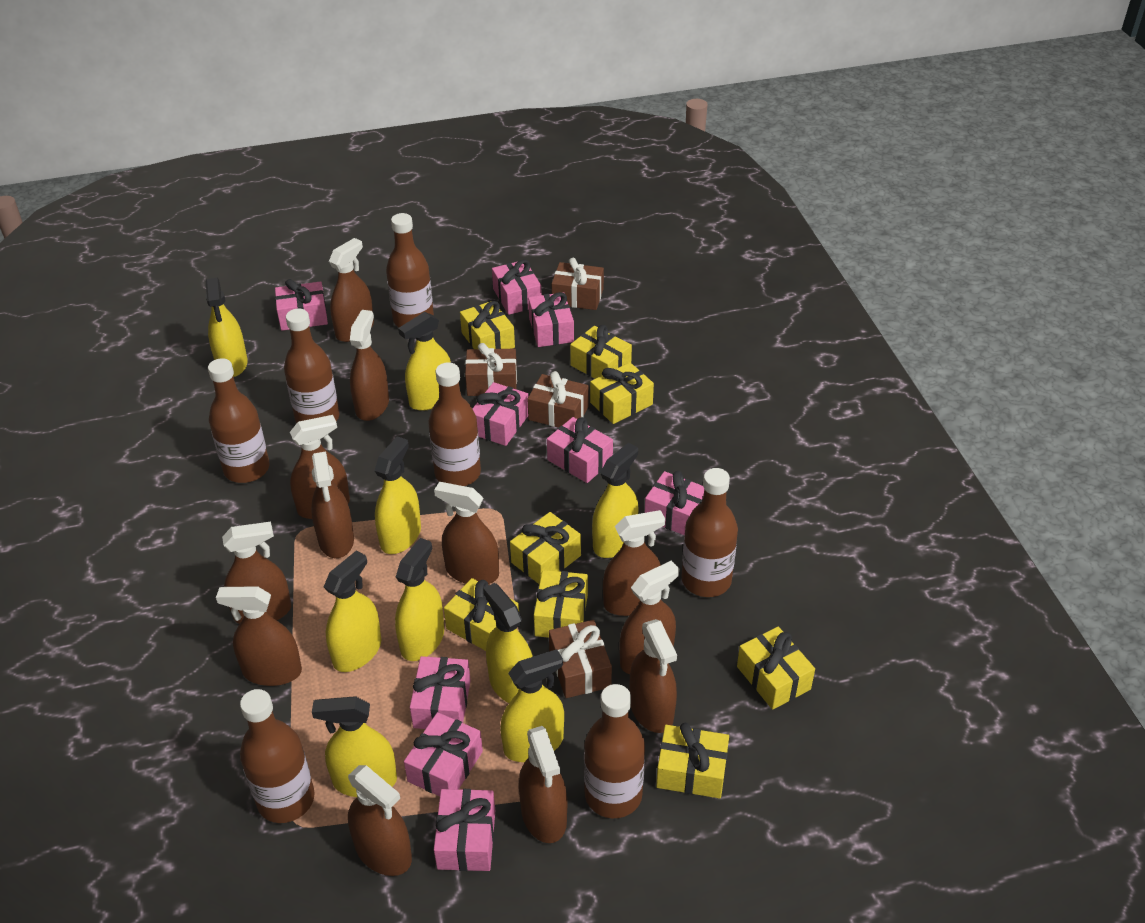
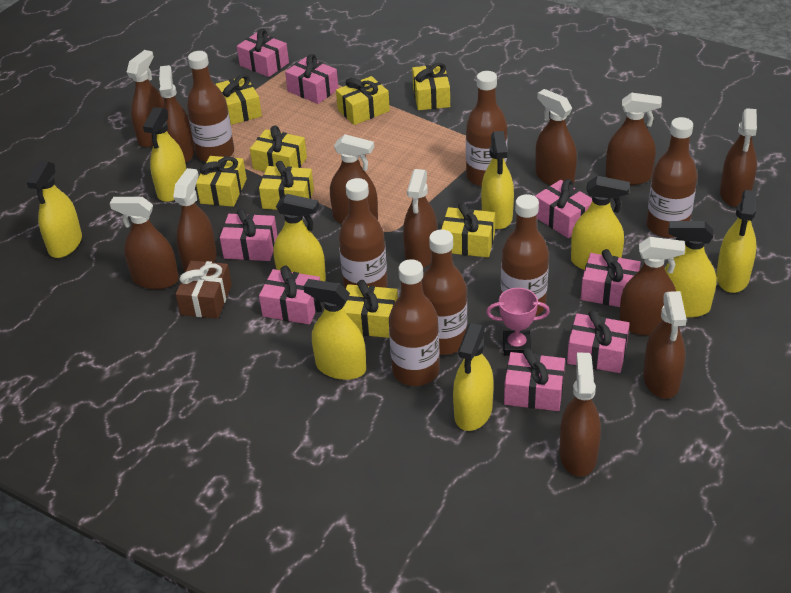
brown gift: 4 -> 1
pink gift: 9 -> 8
pink trophy: 0 -> 1

